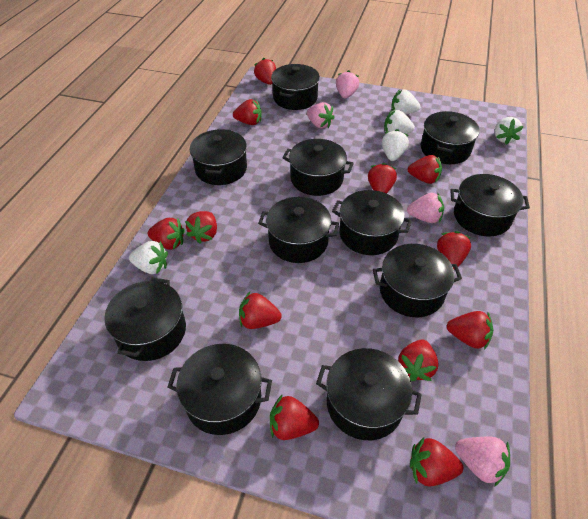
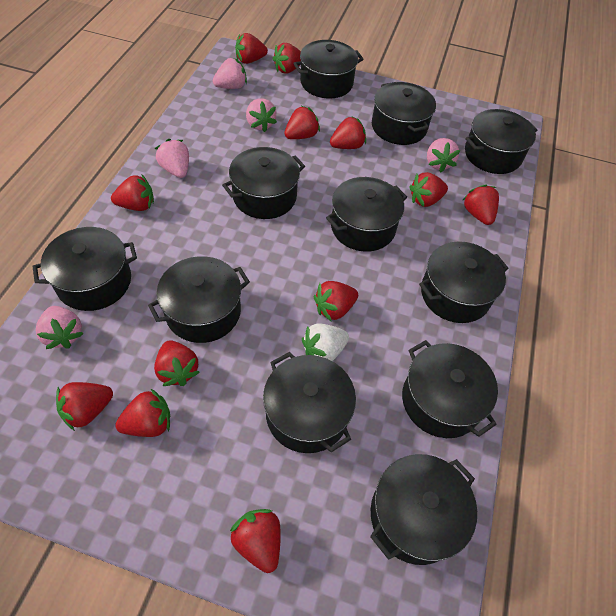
pink strawberry: 4 -> 5
white strawberry: 5 -> 1

